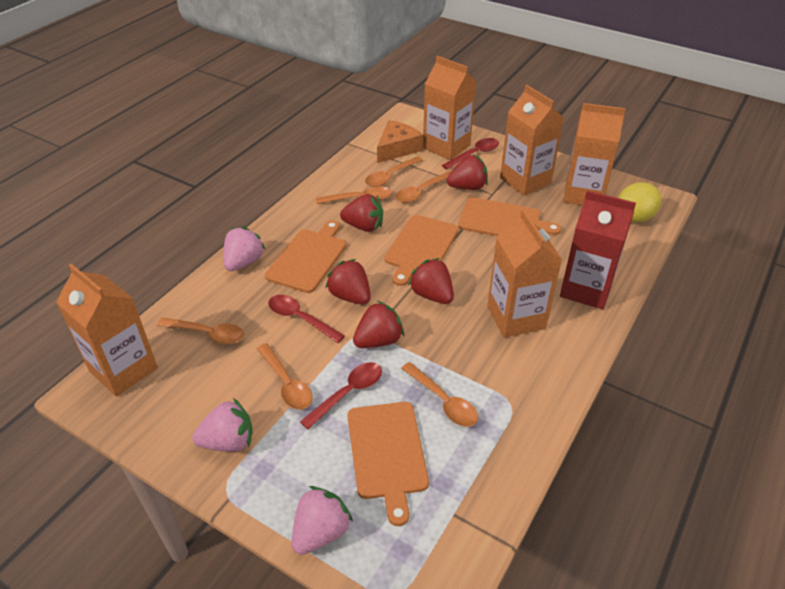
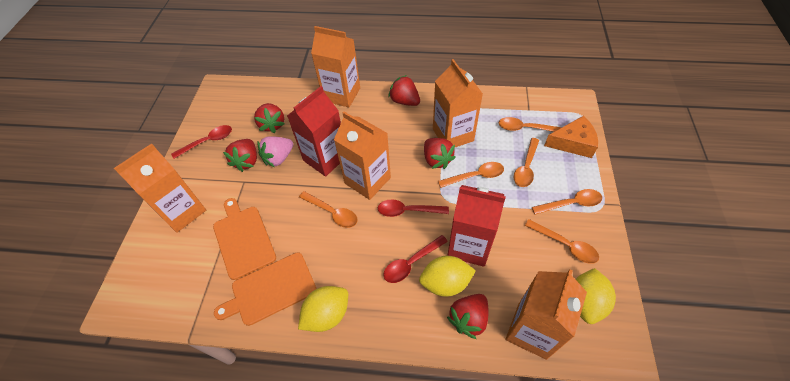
orange cutting board: 4 -> 2
pink strawberry: 3 -> 1
red carton: 1 -> 2
yellow lemon: 1 -> 3

